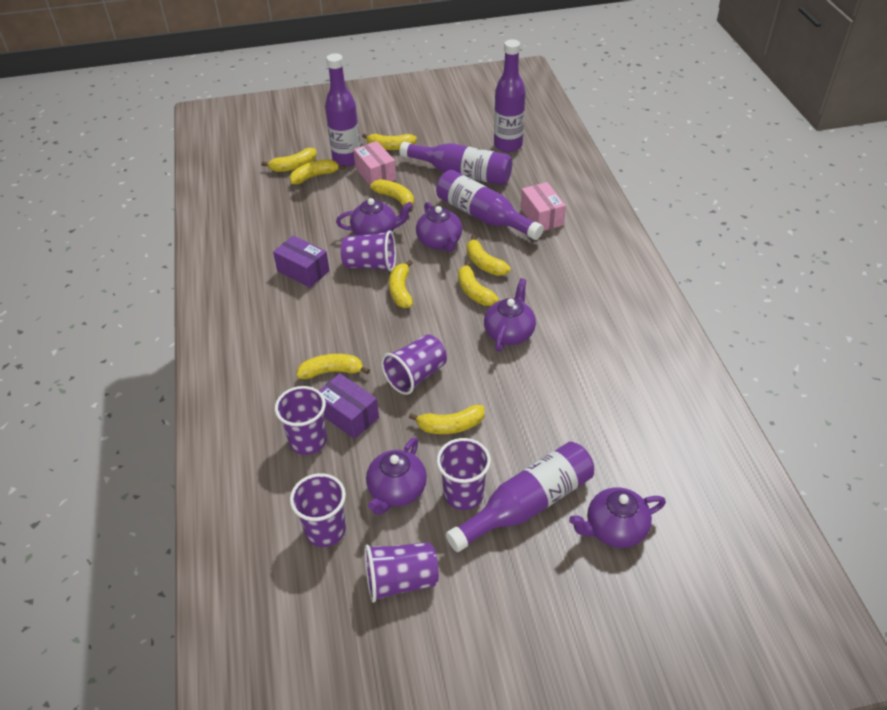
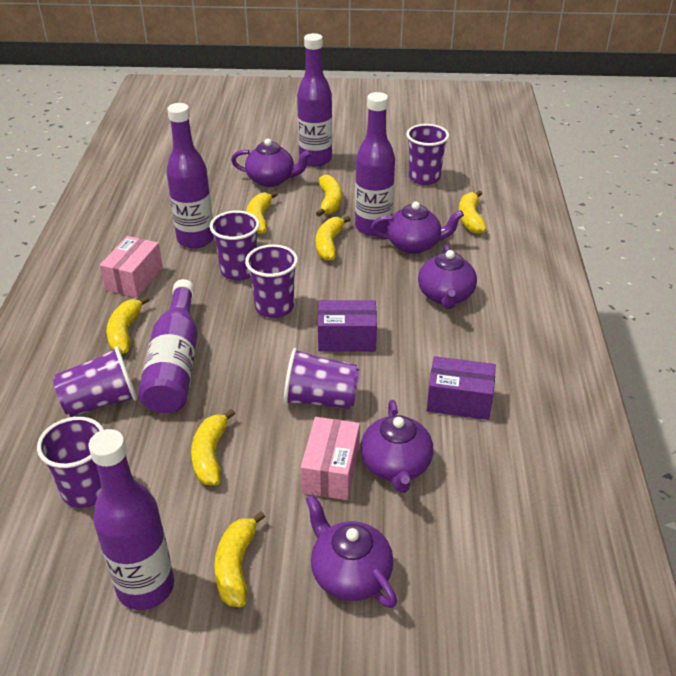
yellow banana: 9 -> 7

